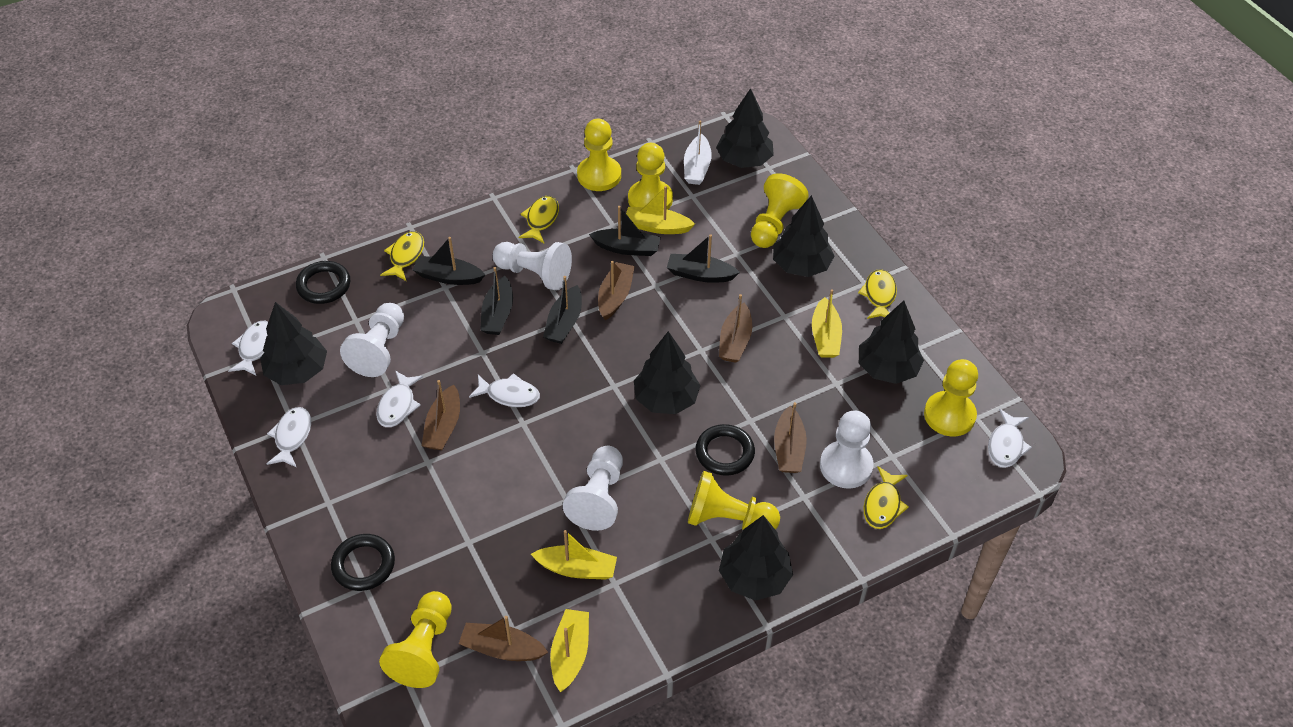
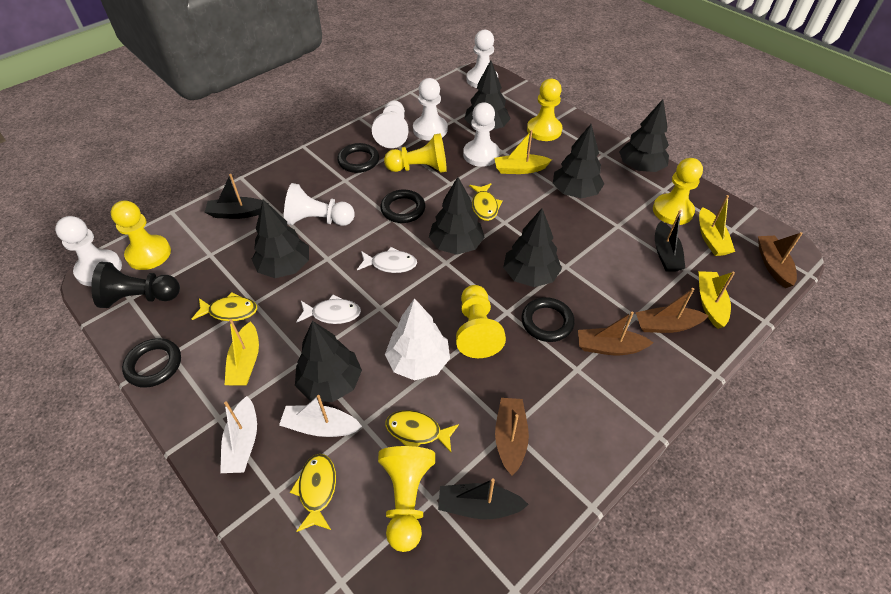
black boat: 5 -> 3
black pawn: 0 -> 1
black ring: 3 -> 4
black tree: 6 -> 7
brown boat: 5 -> 4
white boat: 1 -> 2
white fish: 5 -> 2
white pawn: 4 -> 6
white tree: 0 -> 1

